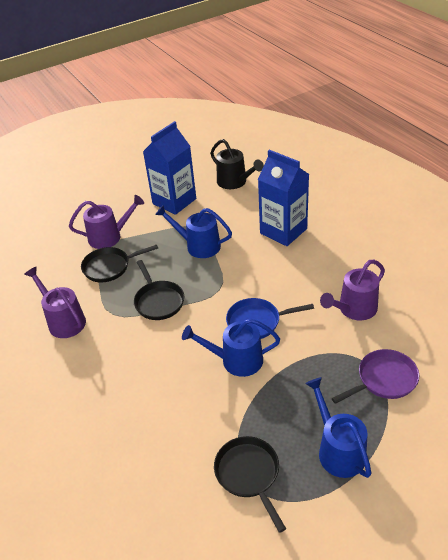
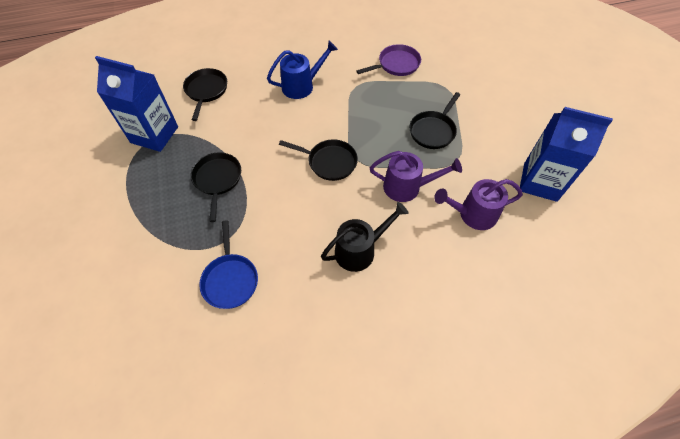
black pan: 3 -> 4
blue watering can: 3 -> 1
purple watering can: 3 -> 2

